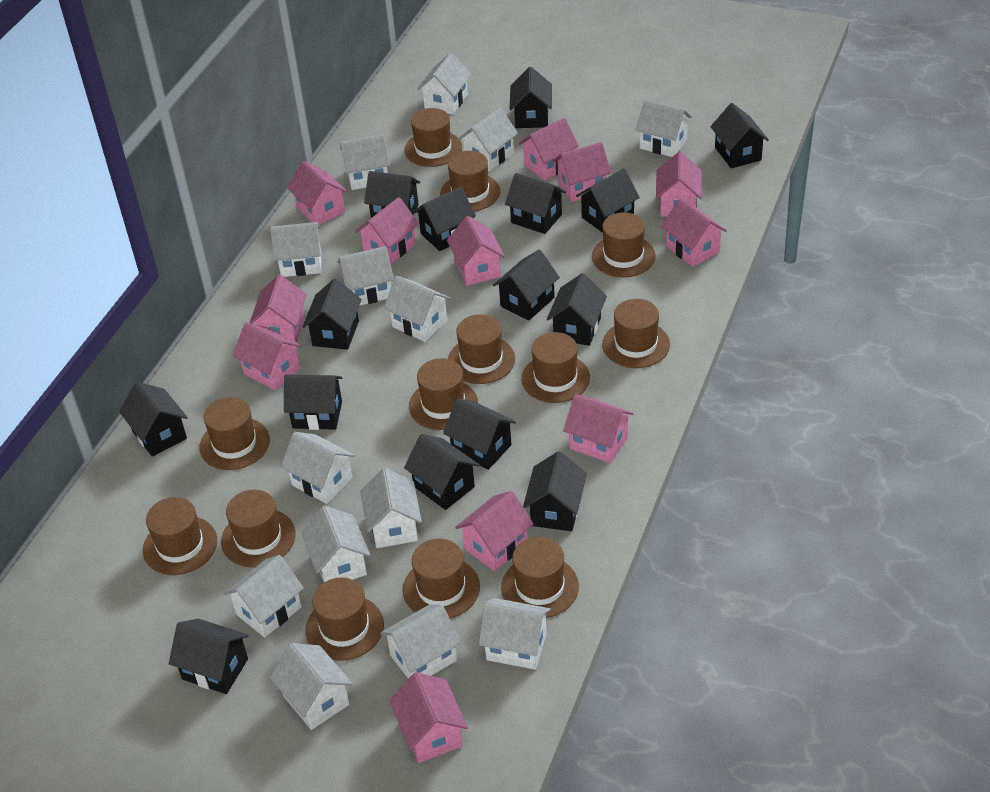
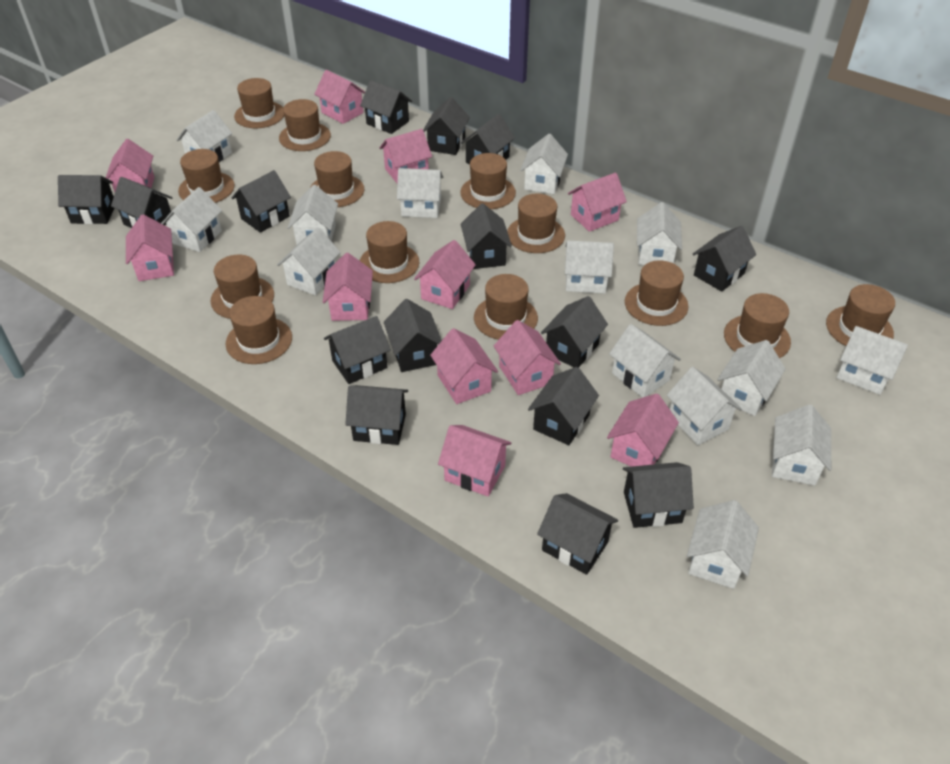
pink house: 12 -> 11

